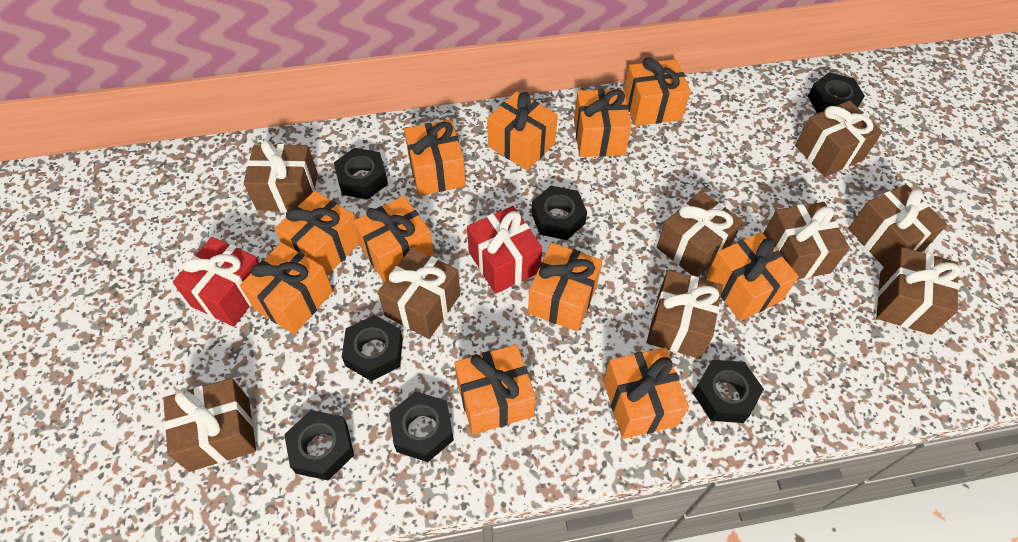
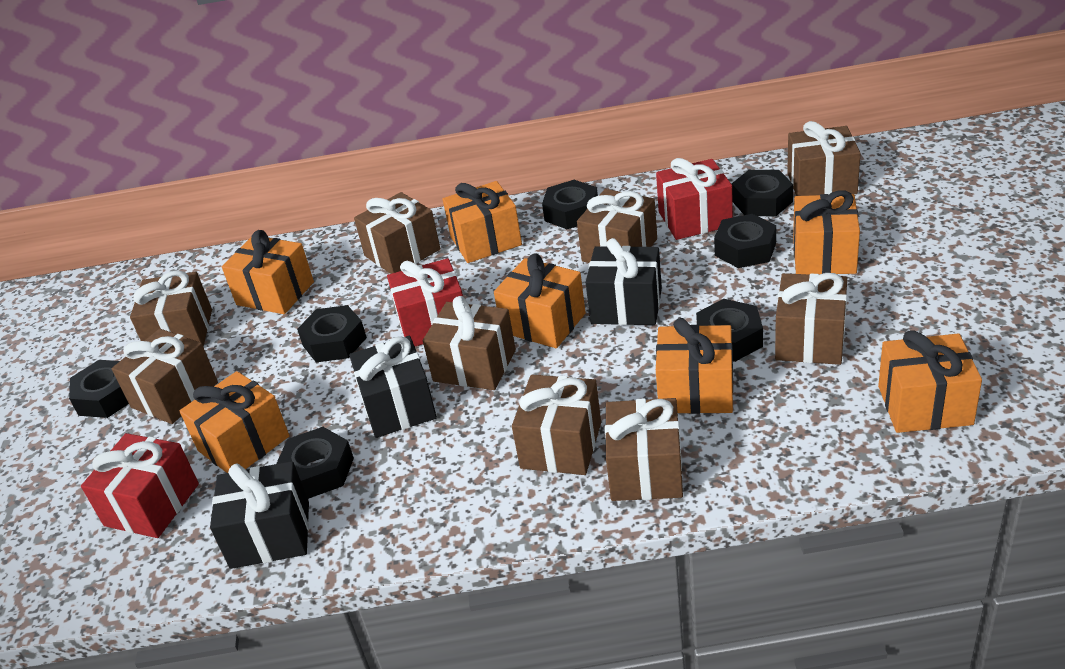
black gift: 0 -> 3
orange gift: 11 -> 7
red gift: 2 -> 3

